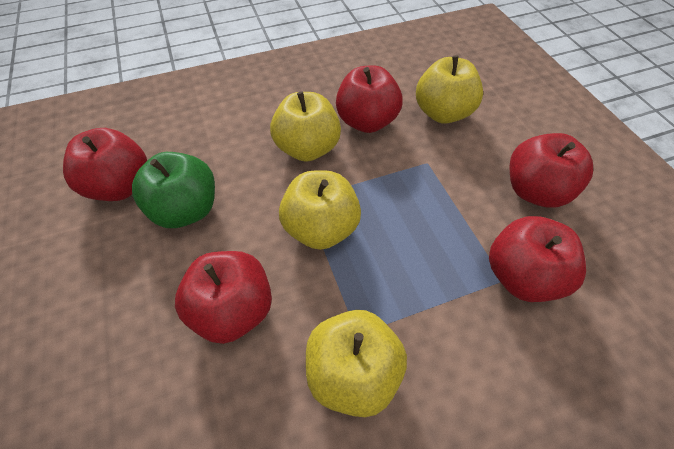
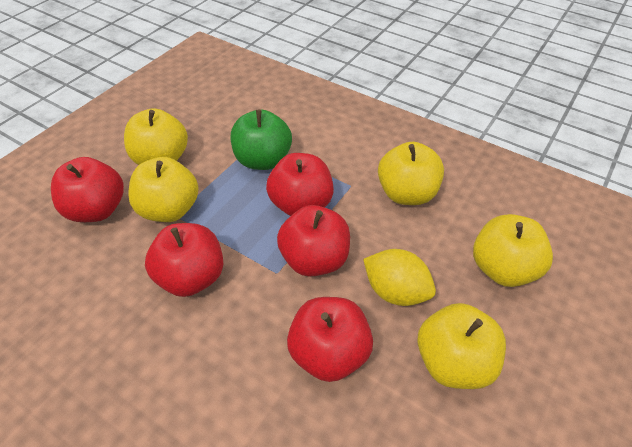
yellow apple: 4 -> 5
yellow lemon: 0 -> 1

